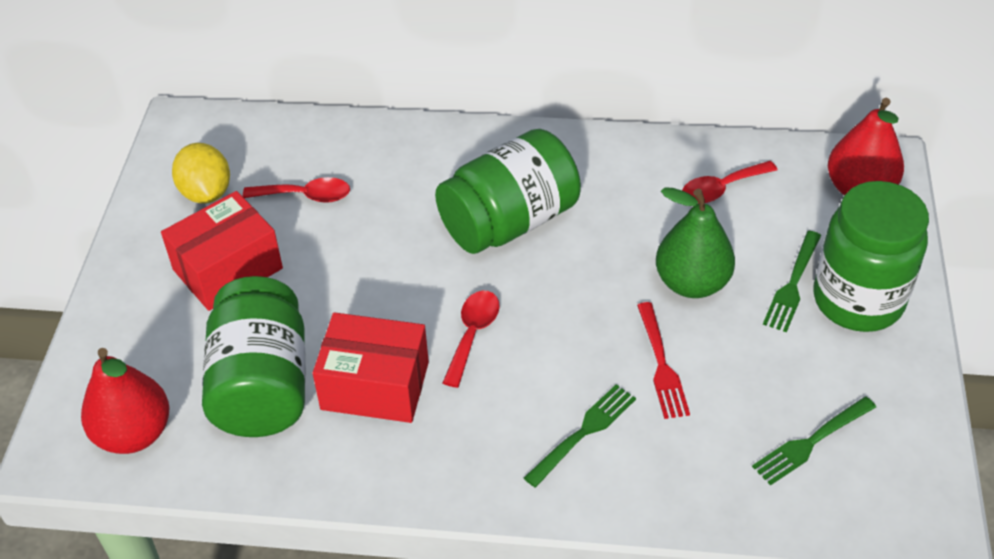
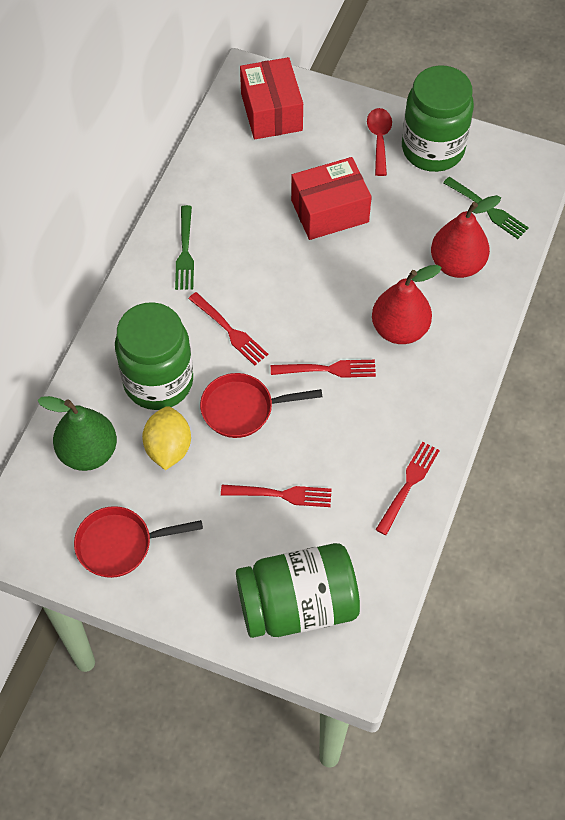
green fork: 3 -> 2
red fork: 1 -> 4
red pan: 0 -> 2
red spoon: 3 -> 1

